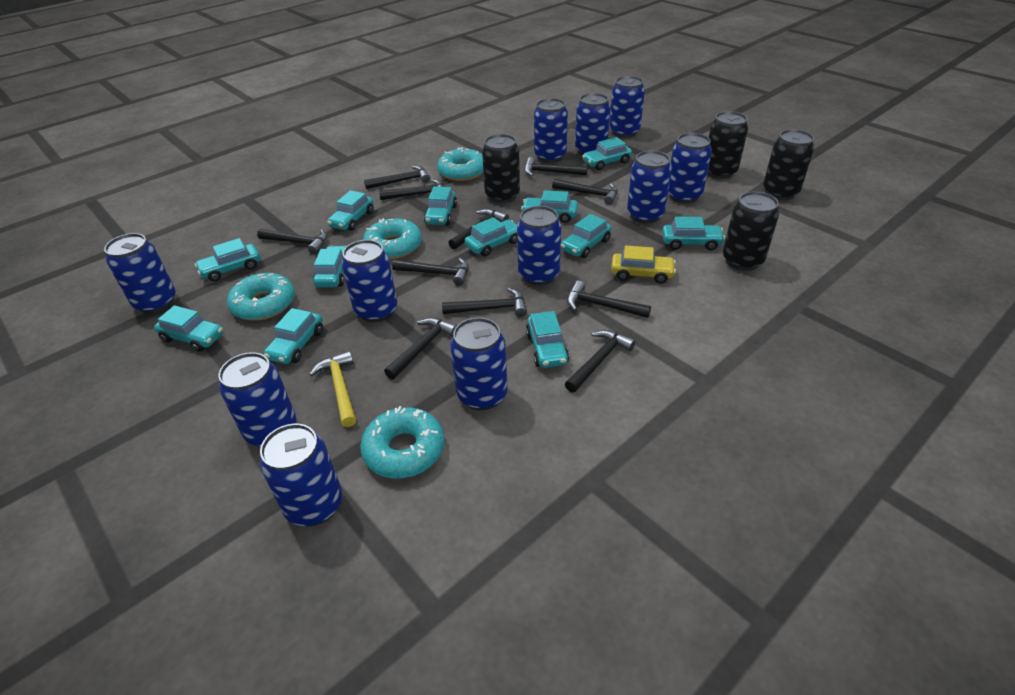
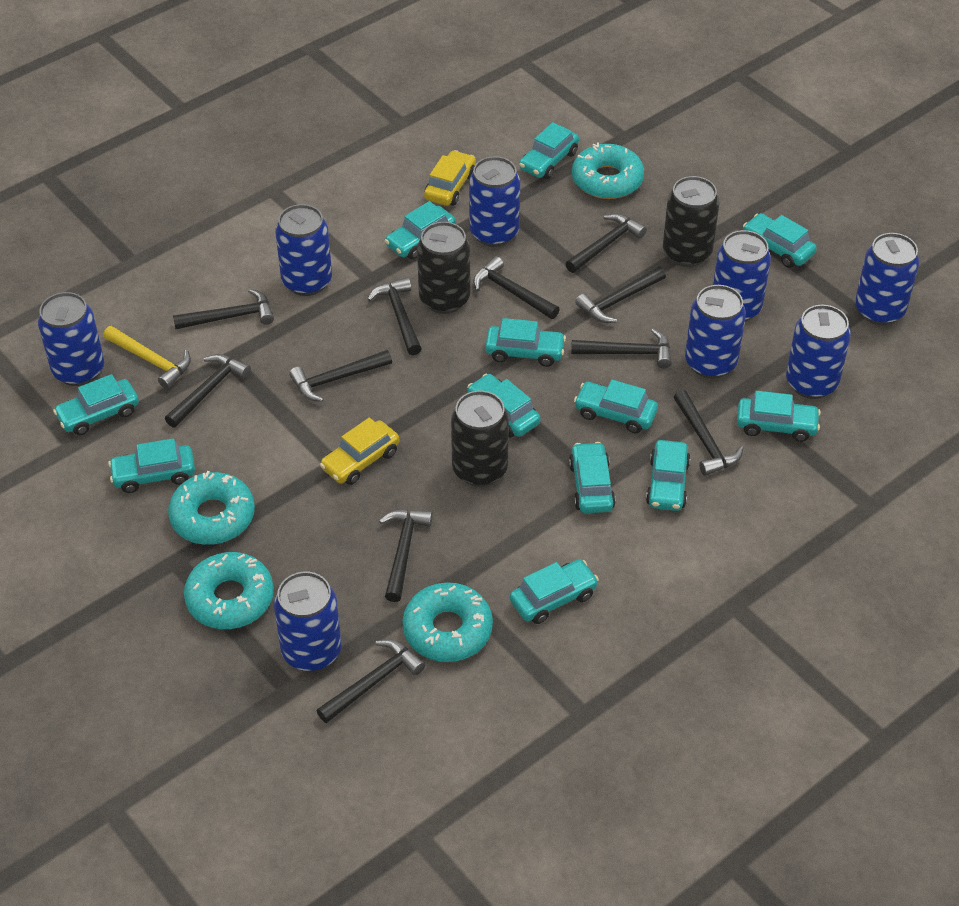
black can: 4 -> 3
blue can: 11 -> 8
yellow car: 1 -> 2

